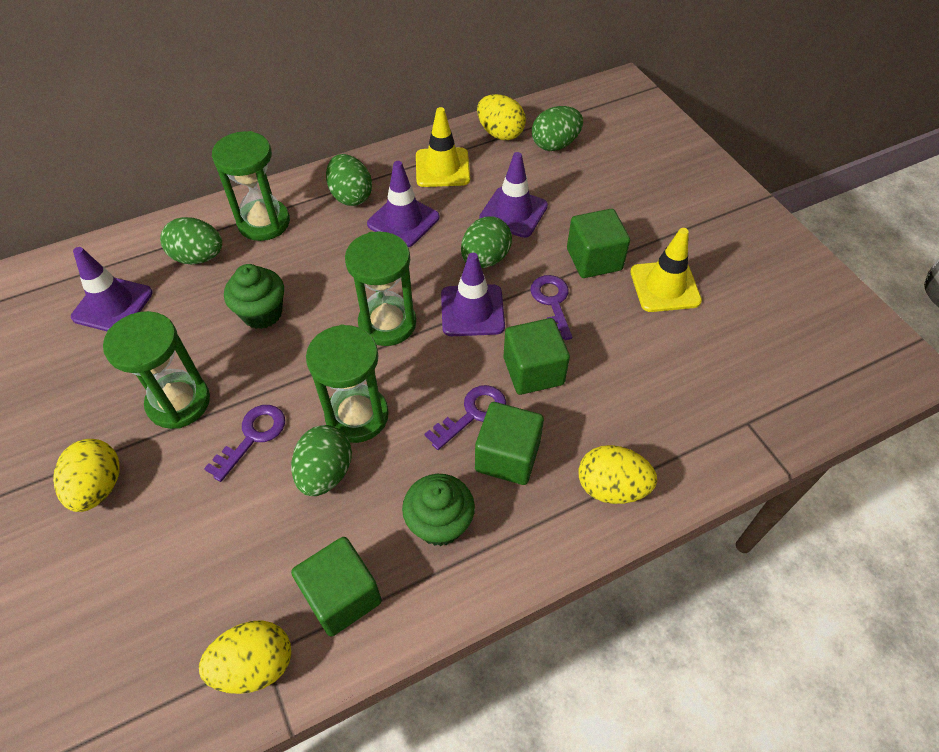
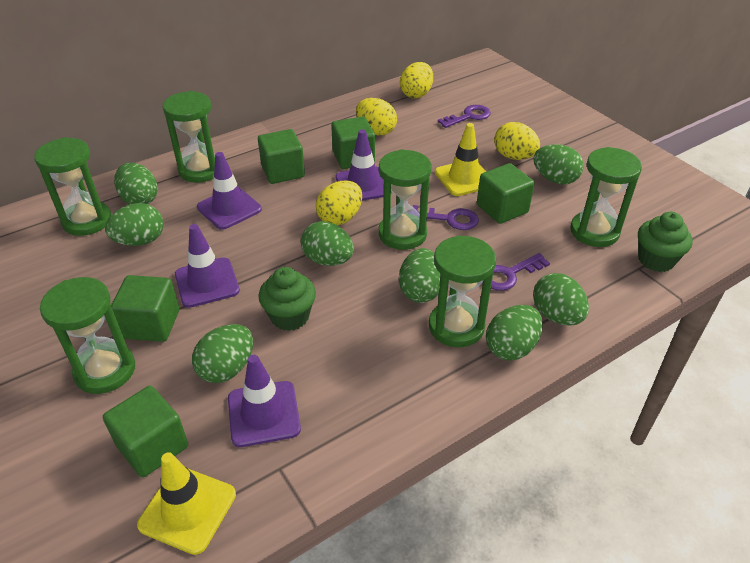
green cube: 4 -> 5
green egg: 5 -> 8
green hourglass: 4 -> 6

